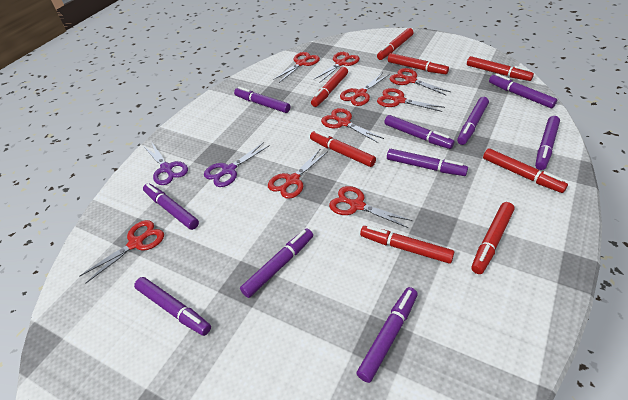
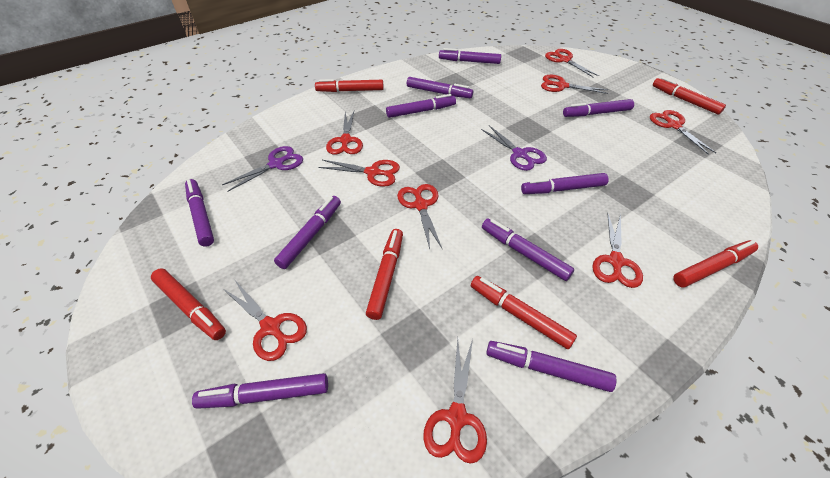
red marker: 8 -> 6

